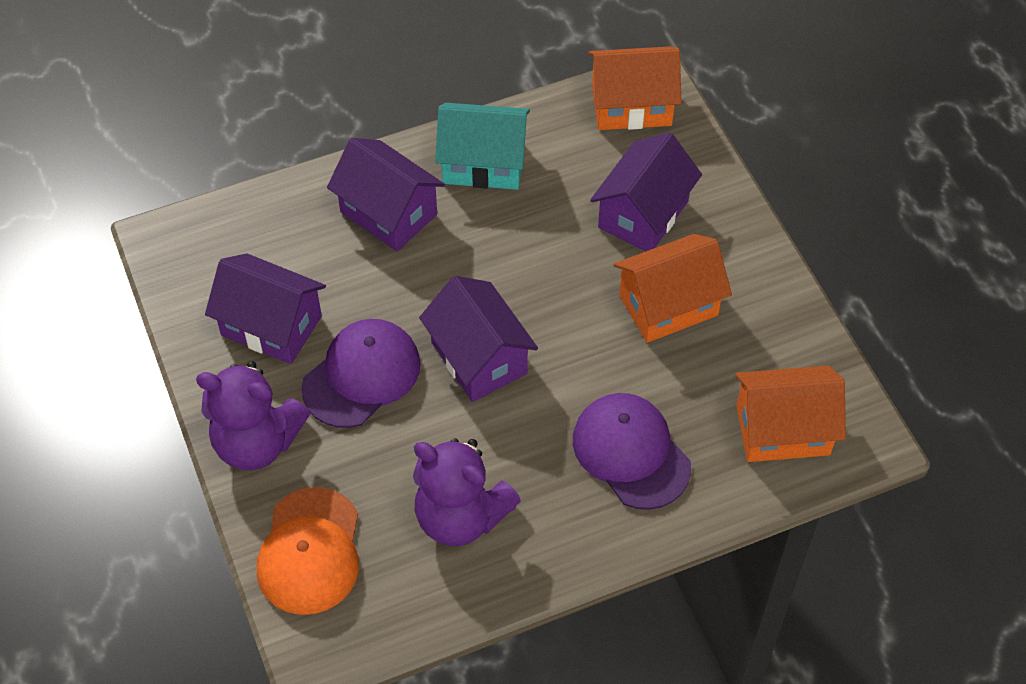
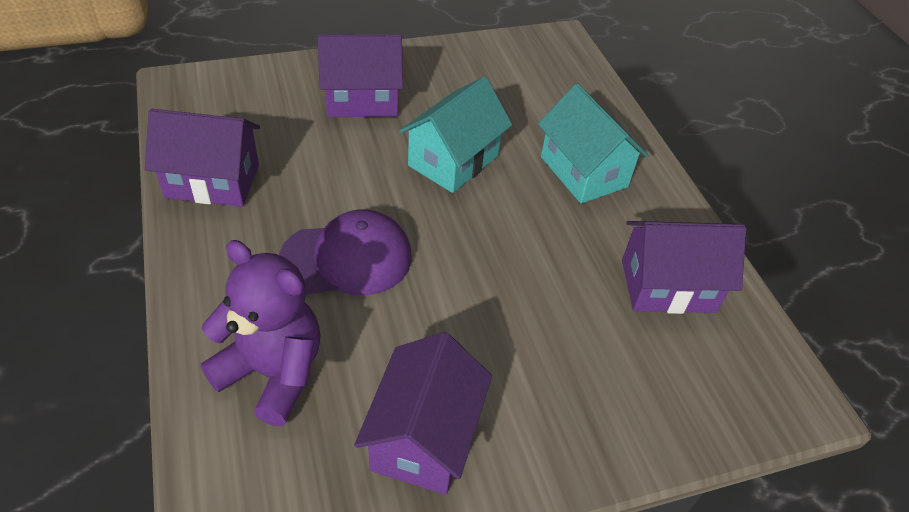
orange cap: 1 -> 0
orange house: 3 -> 0
purple cap: 2 -> 1
purple teddy bear: 2 -> 1
turquoise house: 1 -> 2

